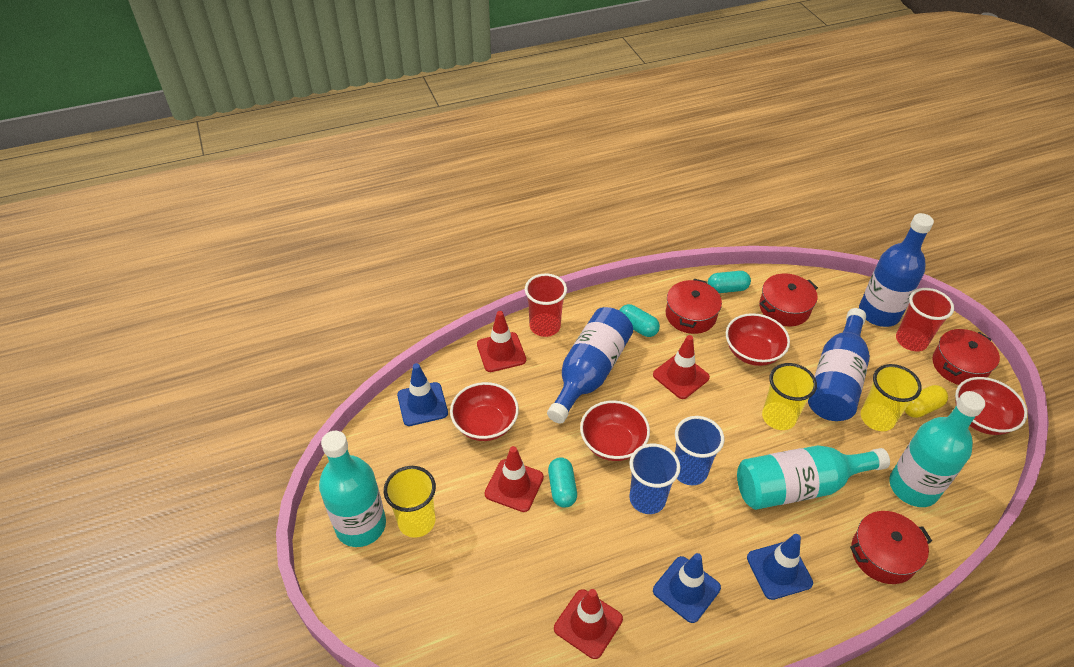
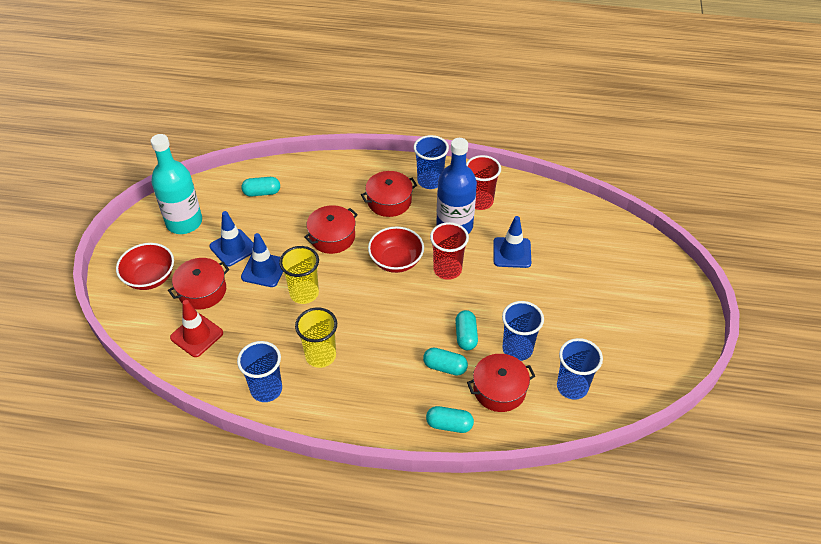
blue bottle: 3 -> 1
blue cup: 2 -> 4
red bowl: 4 -> 2
red traffic cone: 4 -> 1
turquoise bottle: 3 -> 1
turquoise capsule: 3 -> 4
yellow capsule: 1 -> 0
yellow cup: 3 -> 2

